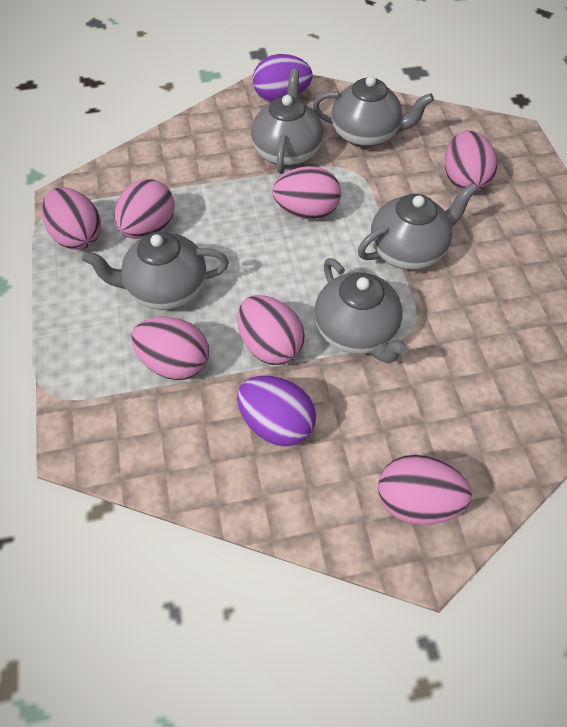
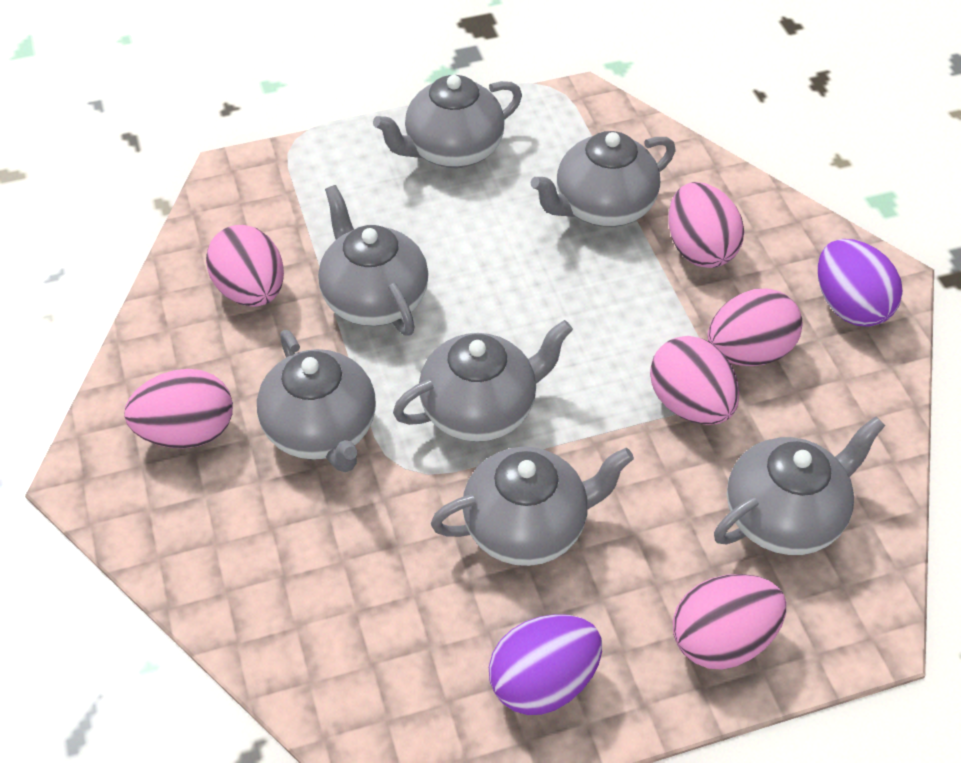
grey teapot: 5 -> 7
pink egg: 7 -> 6

